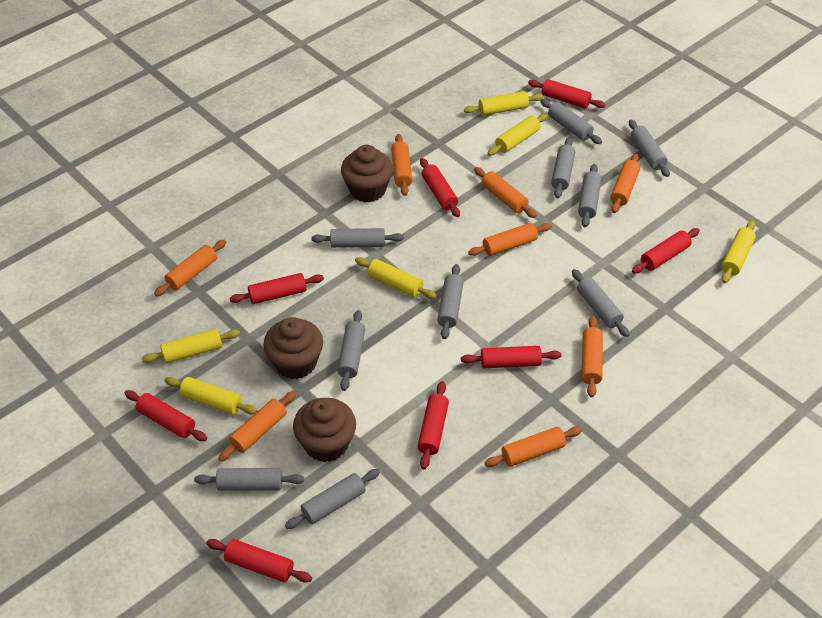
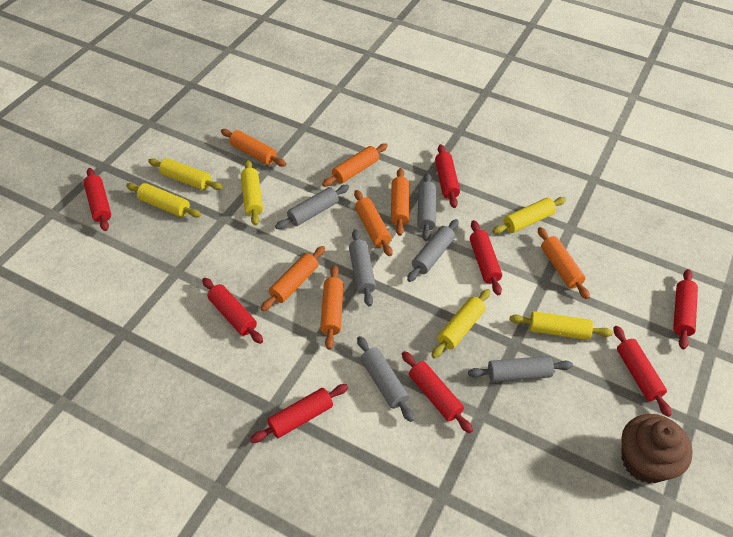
brown cupcake: 3 -> 1
grey rolling pin: 10 -> 6
orange rolling pin: 8 -> 7

